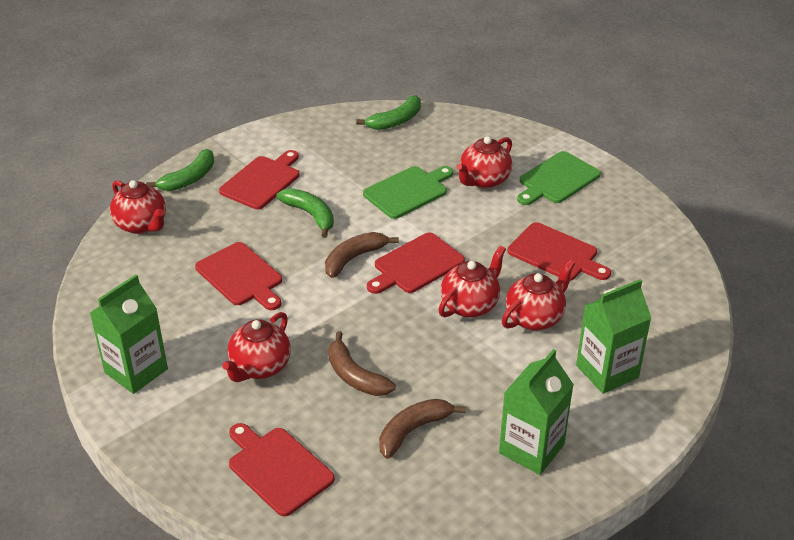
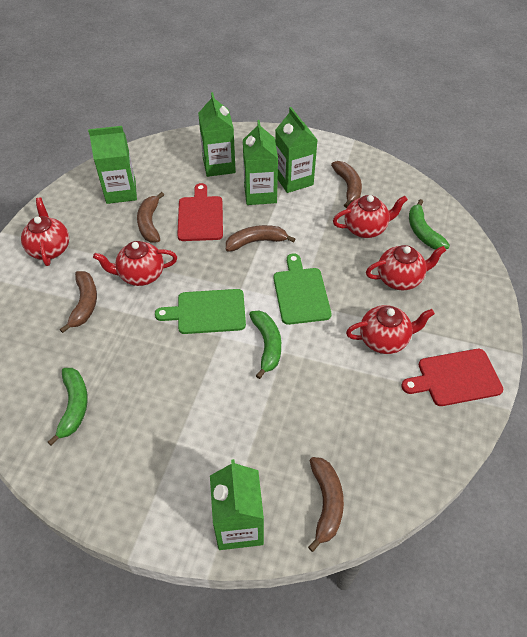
brown banana: 3 -> 5
green carton: 3 -> 5
red cutting board: 5 -> 2

